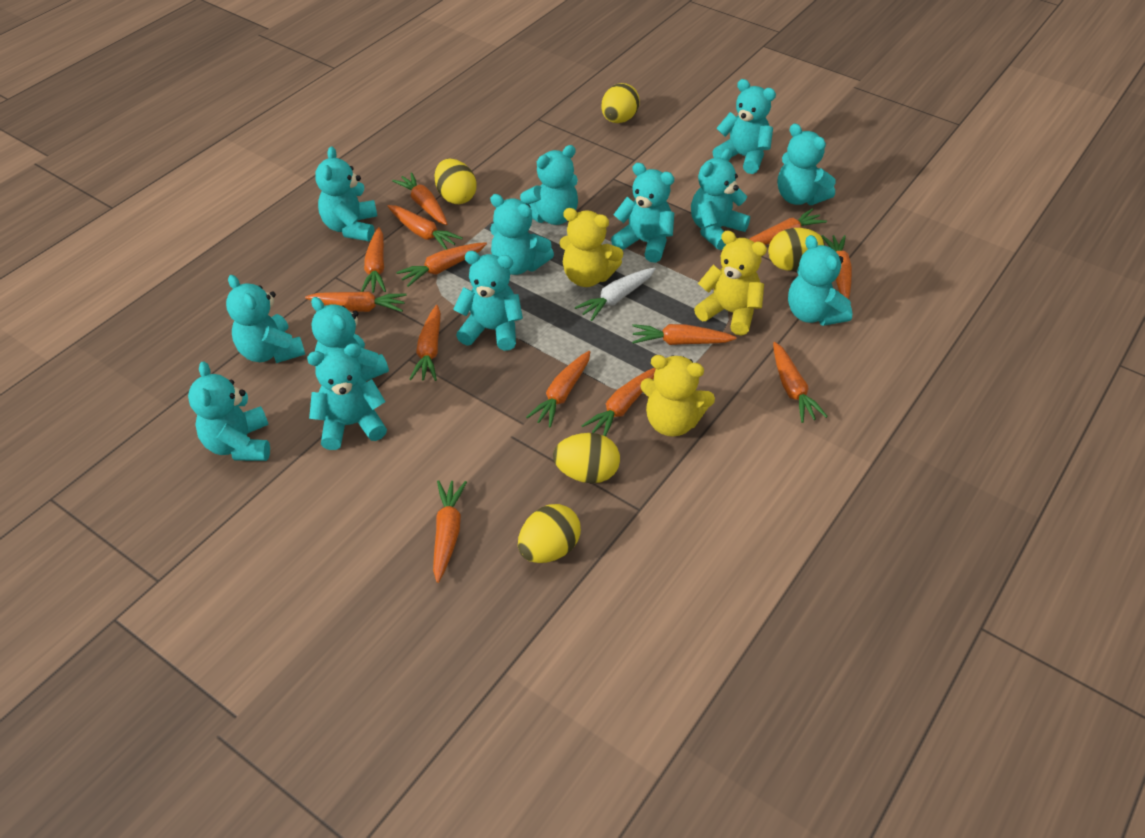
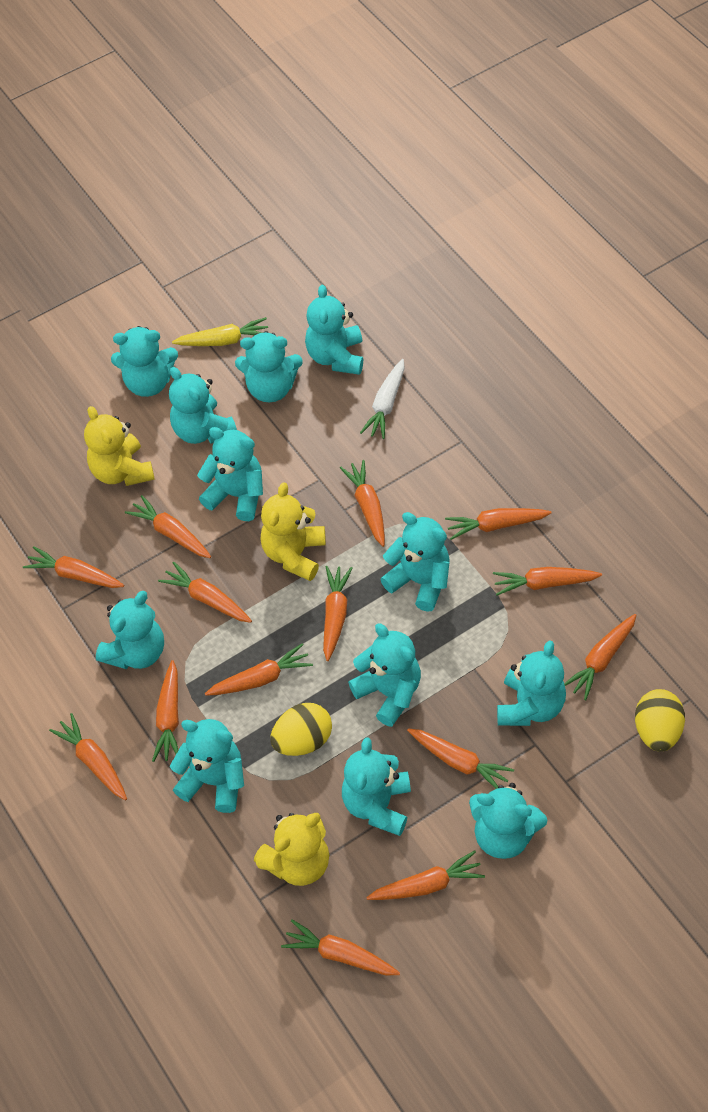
orange carrot: 13 -> 14
turquoise teddy bear: 13 -> 12
yellow carrot: 0 -> 1
yellow egg: 5 -> 2

